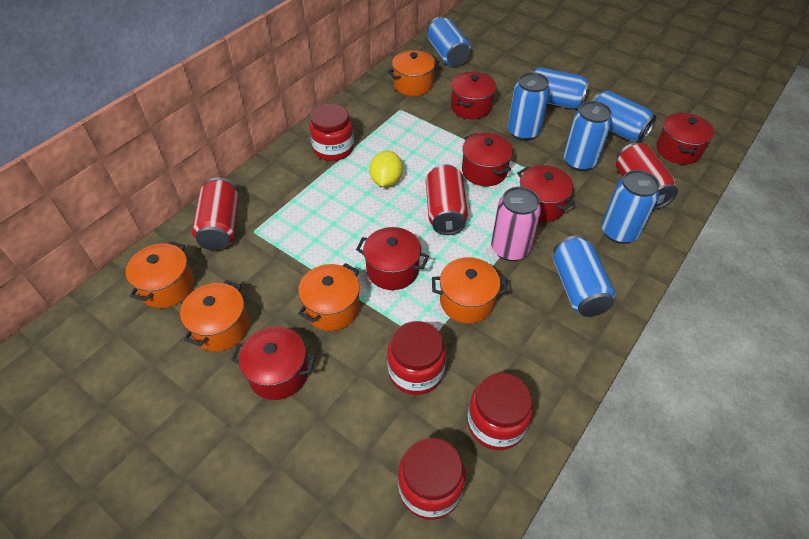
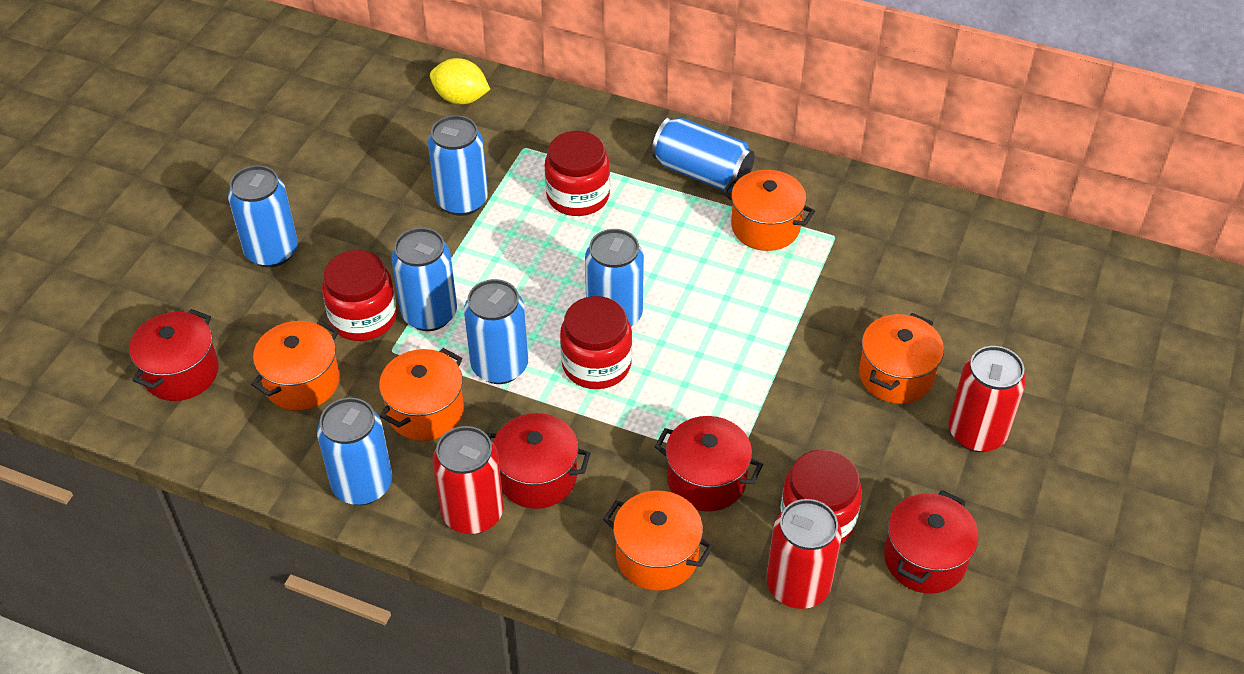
pink can: 1 -> 0
red pot: 6 -> 4

